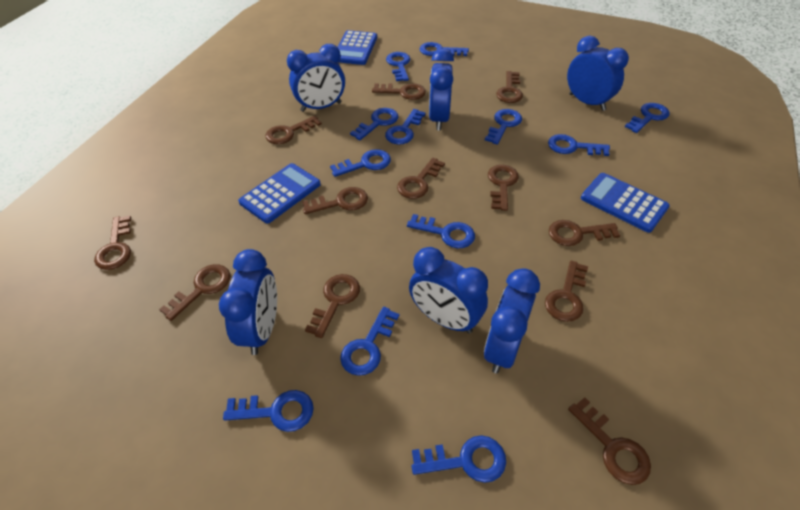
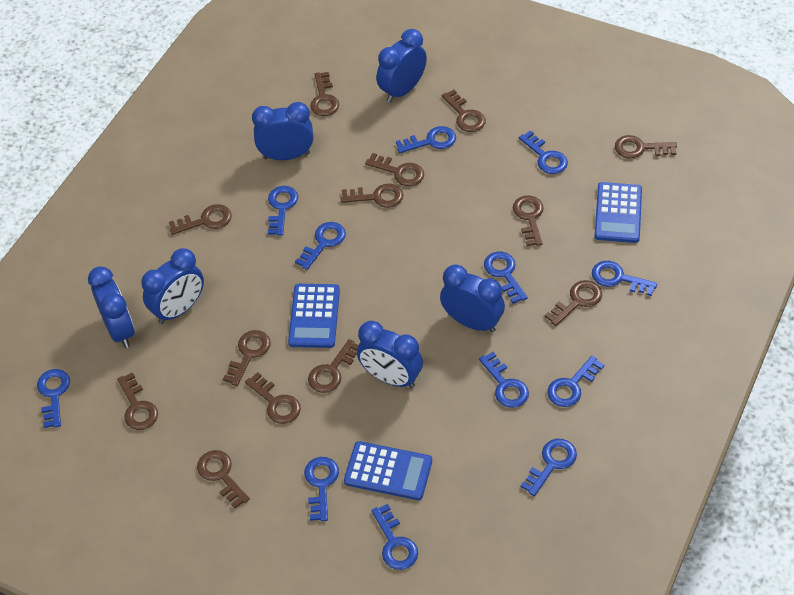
brown key: 12 -> 13

